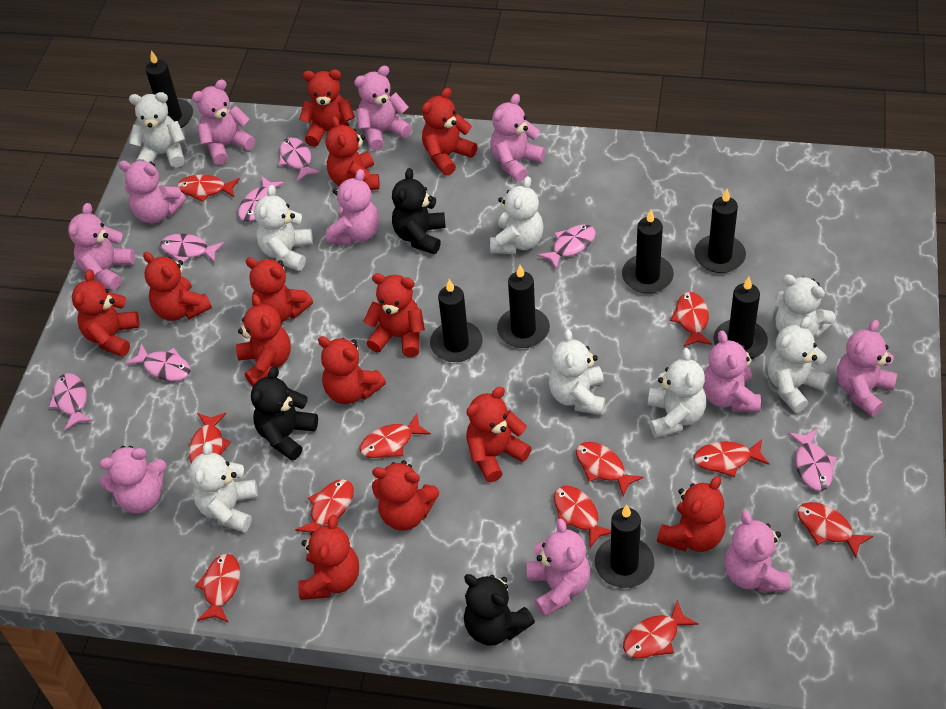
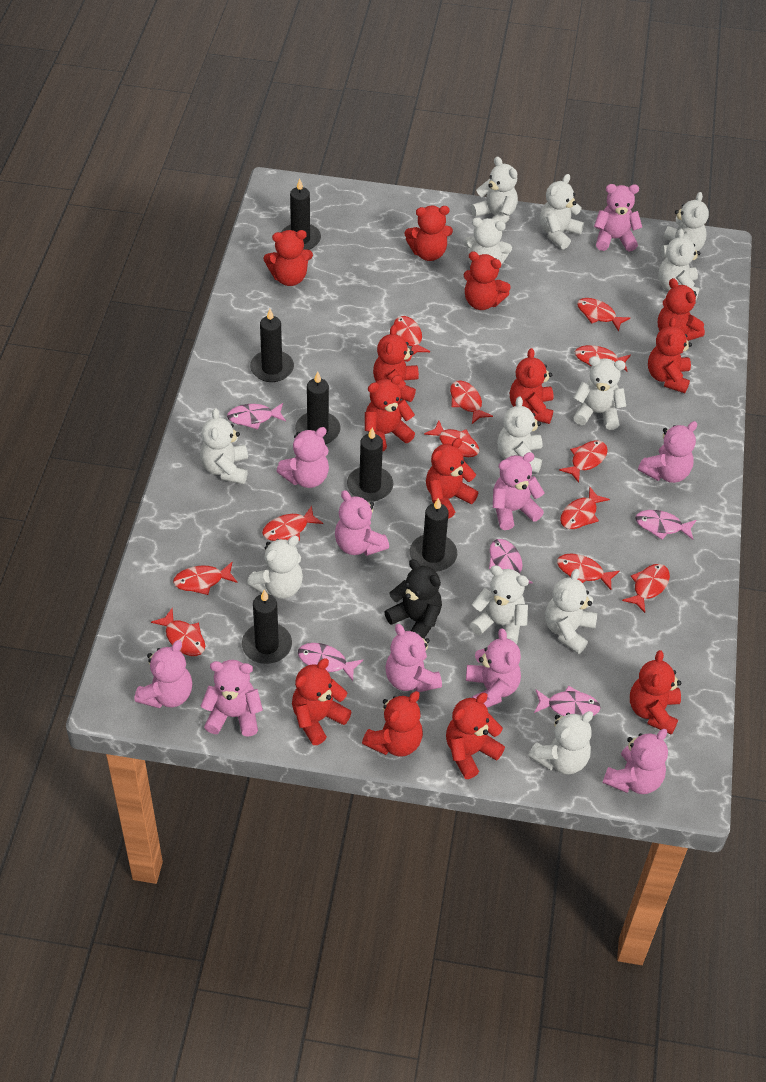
black candle: 7 -> 6
black teddy bear: 3 -> 1
pink fish: 7 -> 5
pink teddy bear: 11 -> 10
red fish: 11 -> 12
white teddy bear: 8 -> 12

